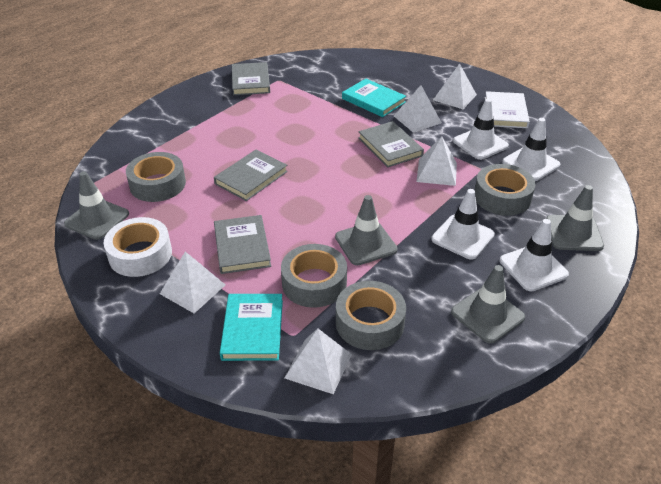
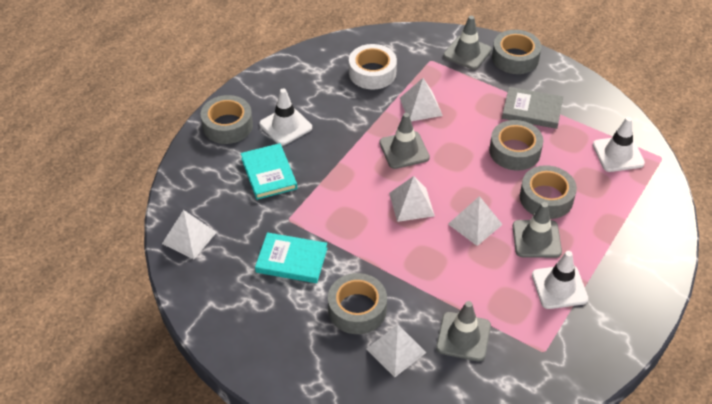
grey book: 4 -> 1
grey tape: 4 -> 5
white book: 1 -> 0
white traffic cone: 4 -> 3

